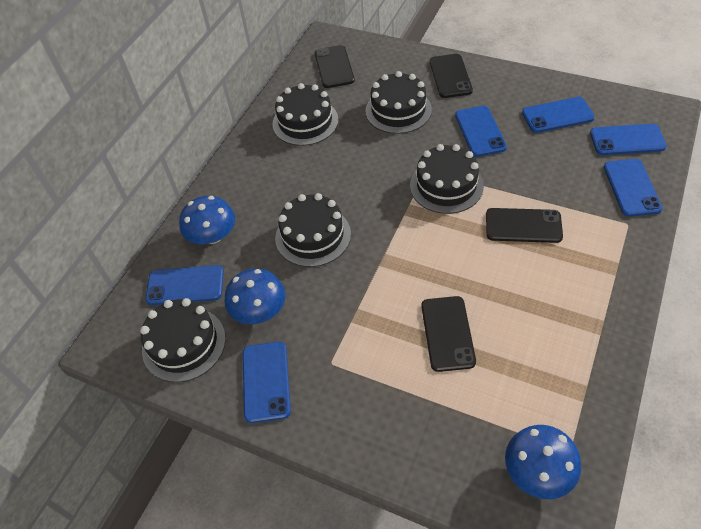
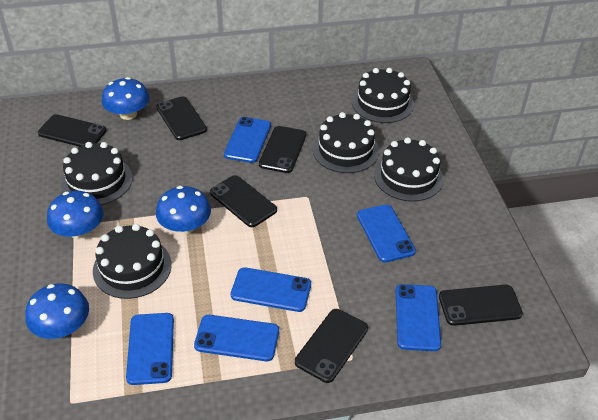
black phone: 4 -> 6
blue mushroom: 3 -> 4

